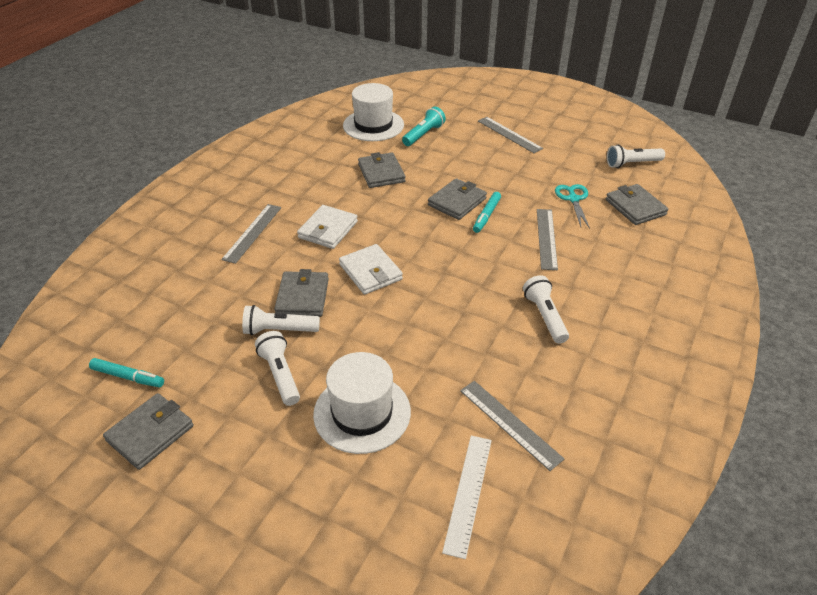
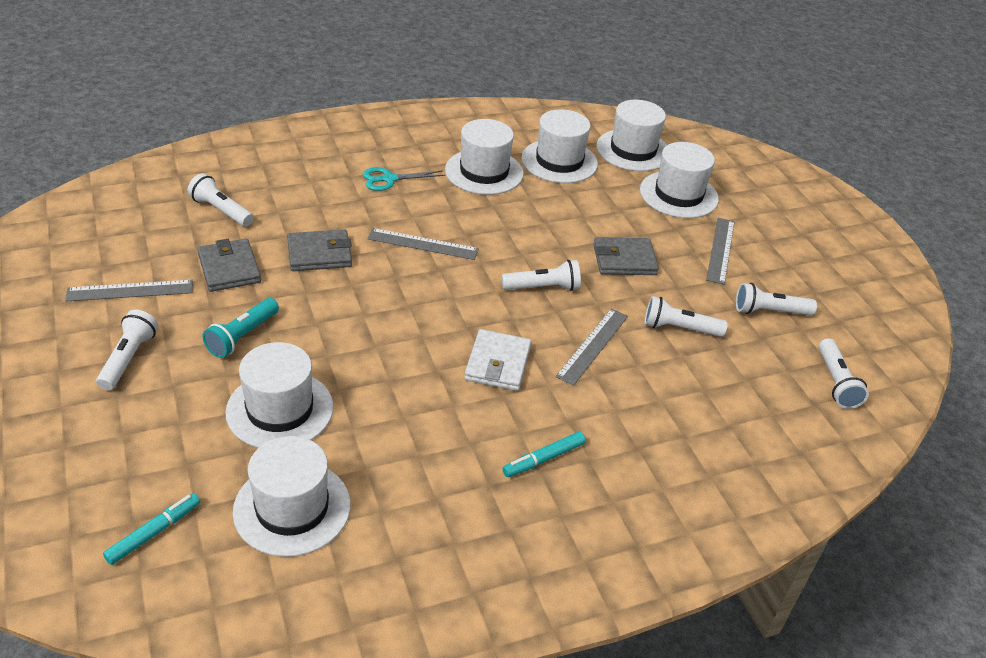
grey wallet: 5 -> 3
white flashlight: 4 -> 6
white hat: 2 -> 6
white ruler: 1 -> 0
white wallet: 2 -> 1

